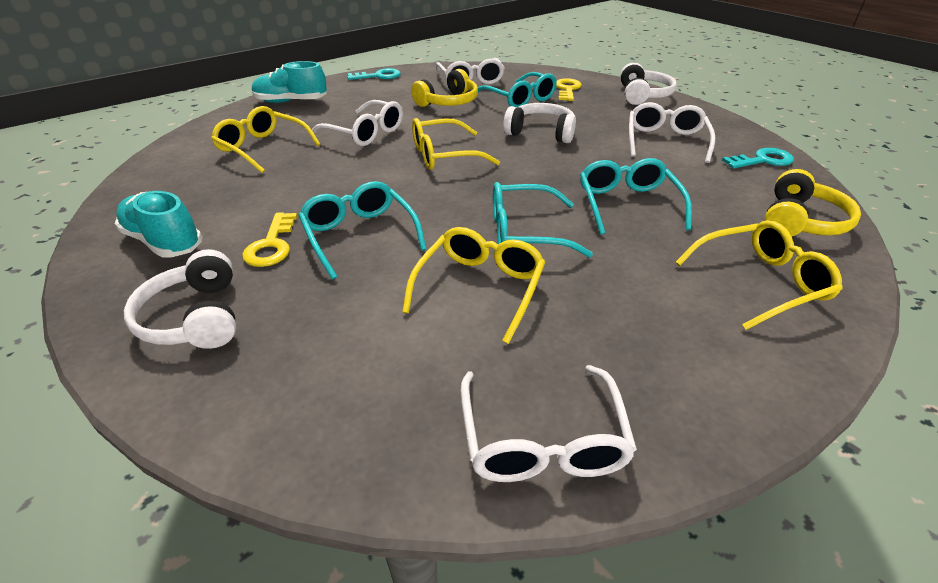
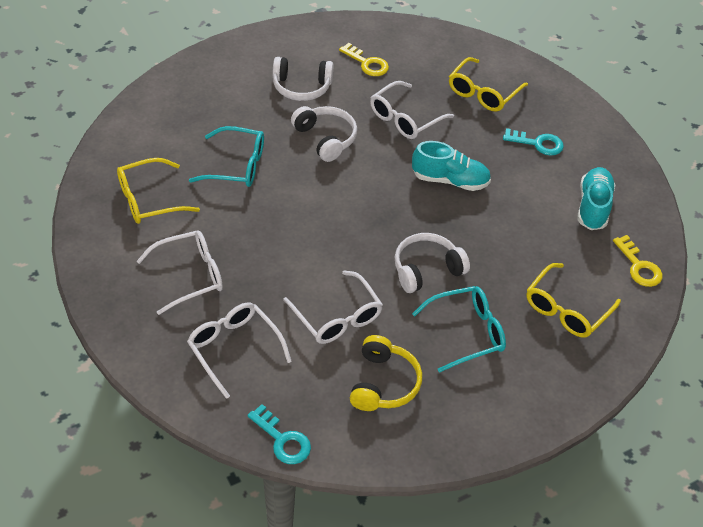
turquoise glasses: 4 -> 2
yellow glasses: 4 -> 3
yellow headphones: 2 -> 1

